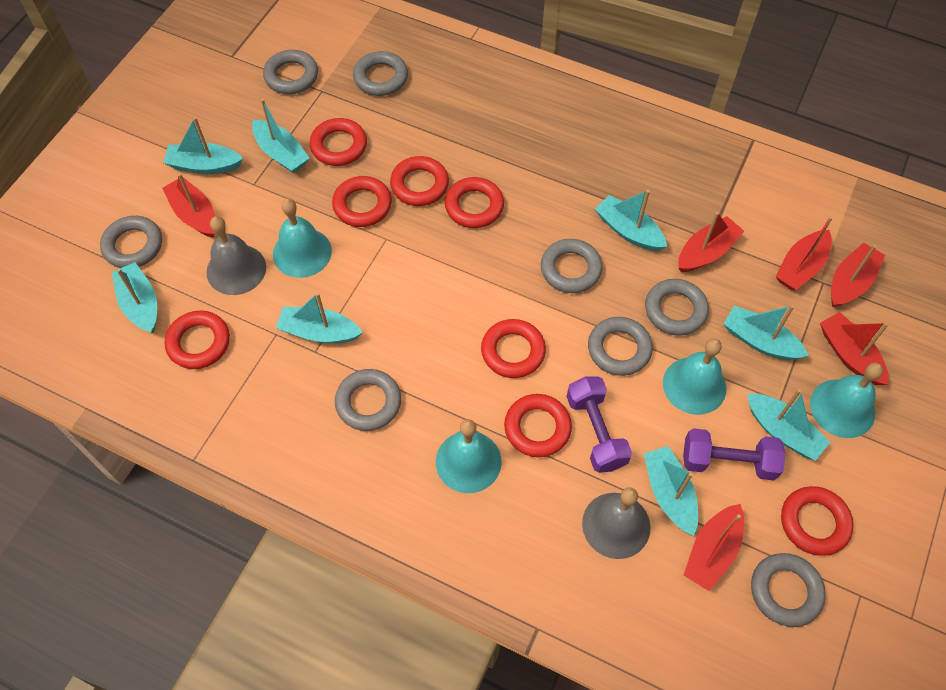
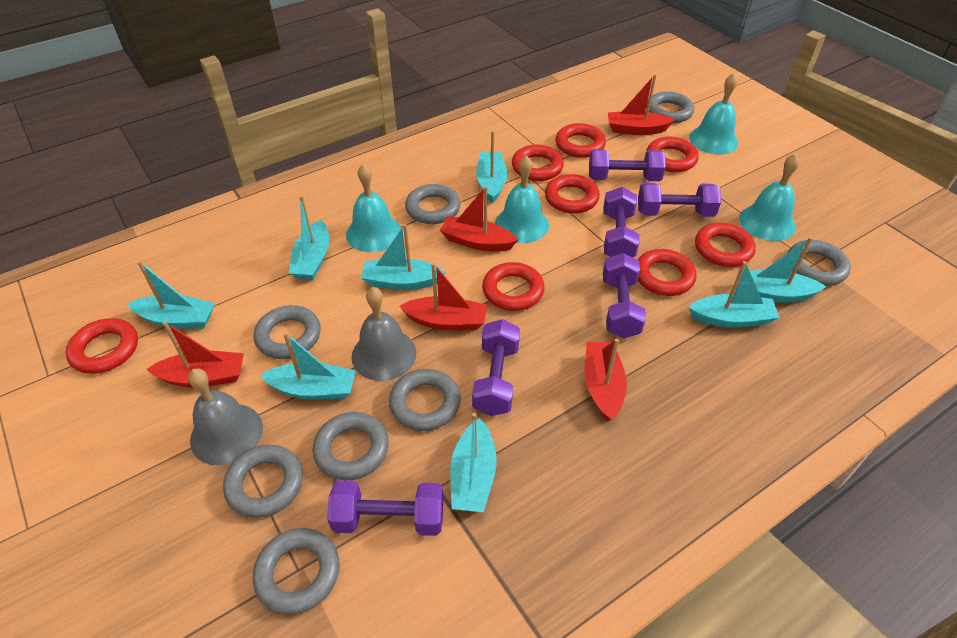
purple dumbbell: 2 -> 6
red boat: 6 -> 5

